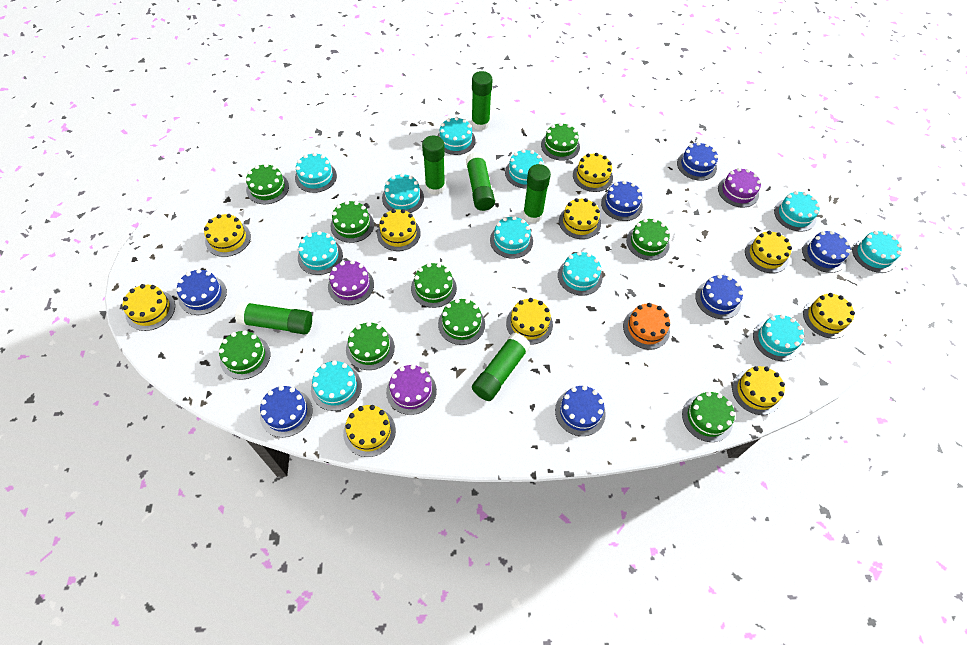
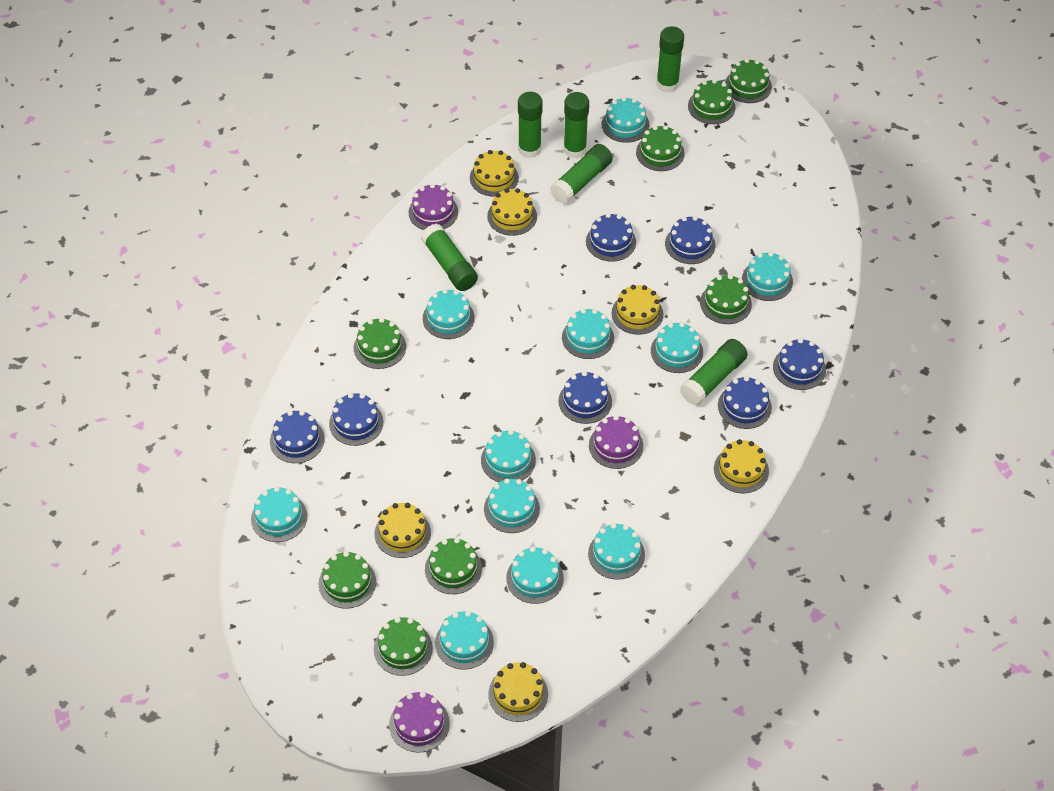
green cake: 9 -> 8
orange cake: 1 -> 0
yellow cake: 10 -> 6

